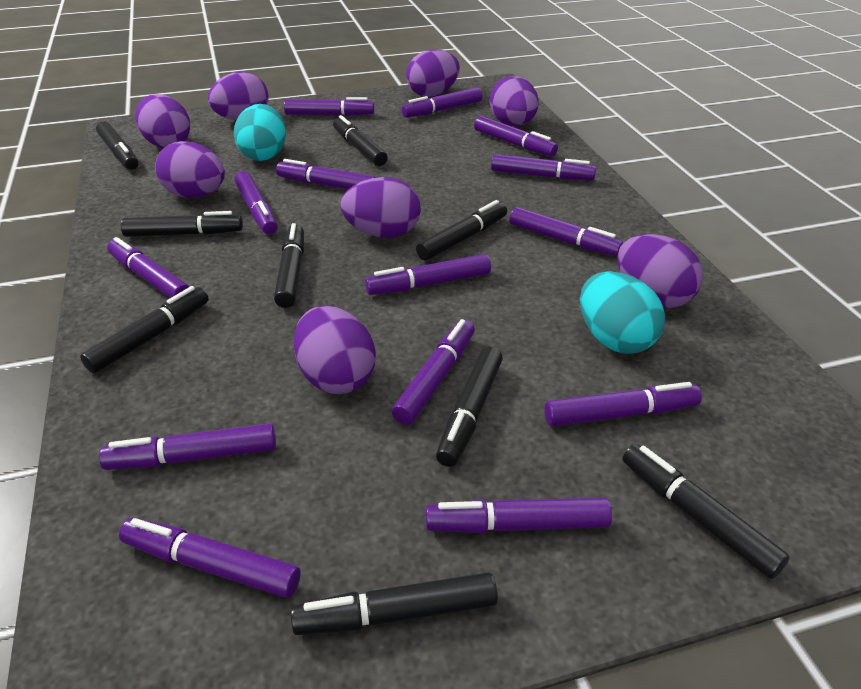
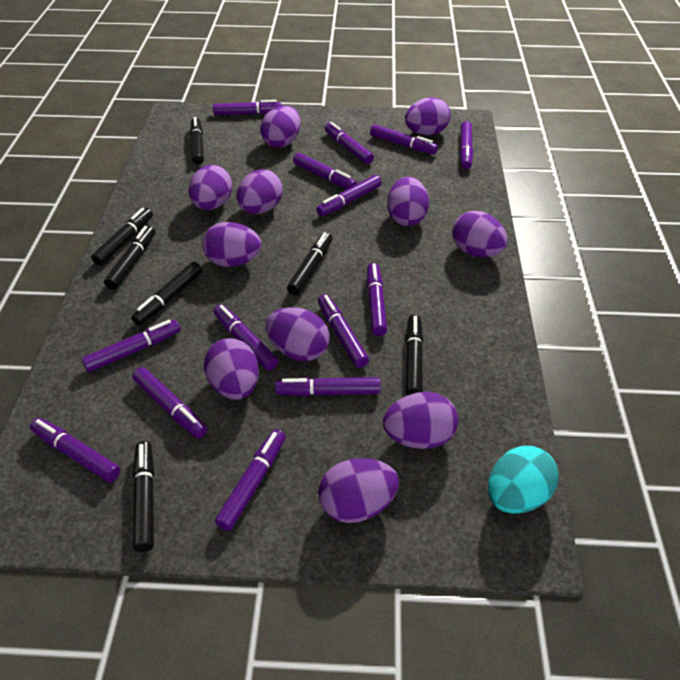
black marker: 9 -> 7
purple egg: 8 -> 11
turquoise egg: 2 -> 1

